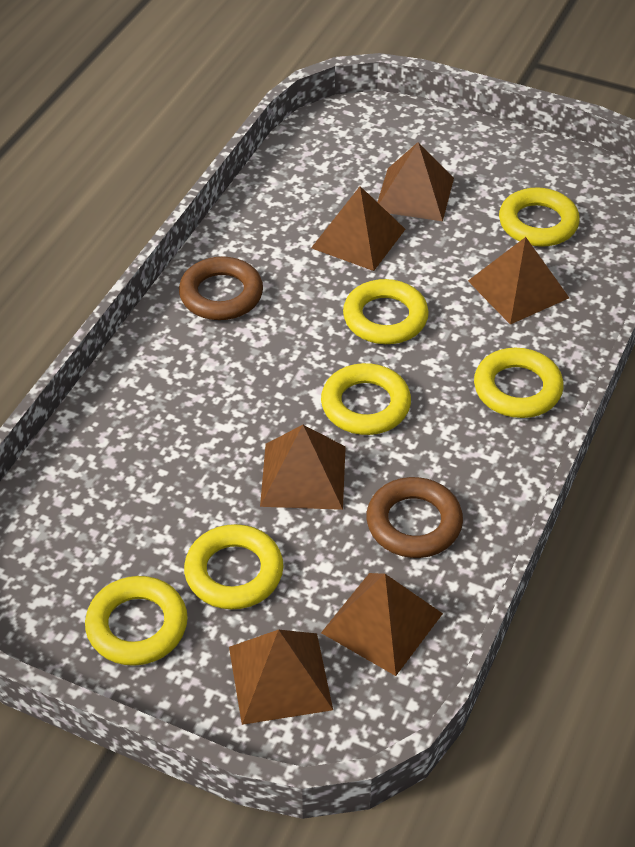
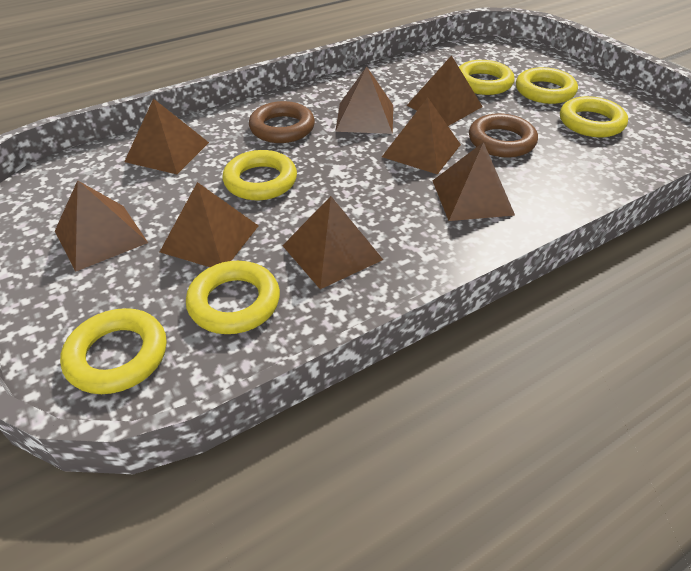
brown pyramid: 6 -> 8

